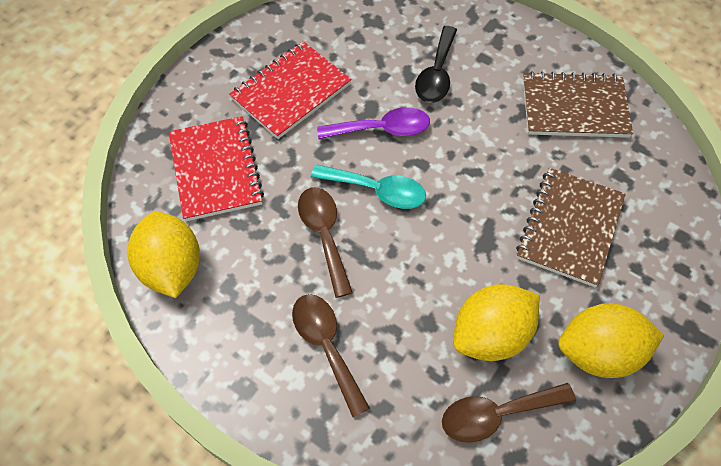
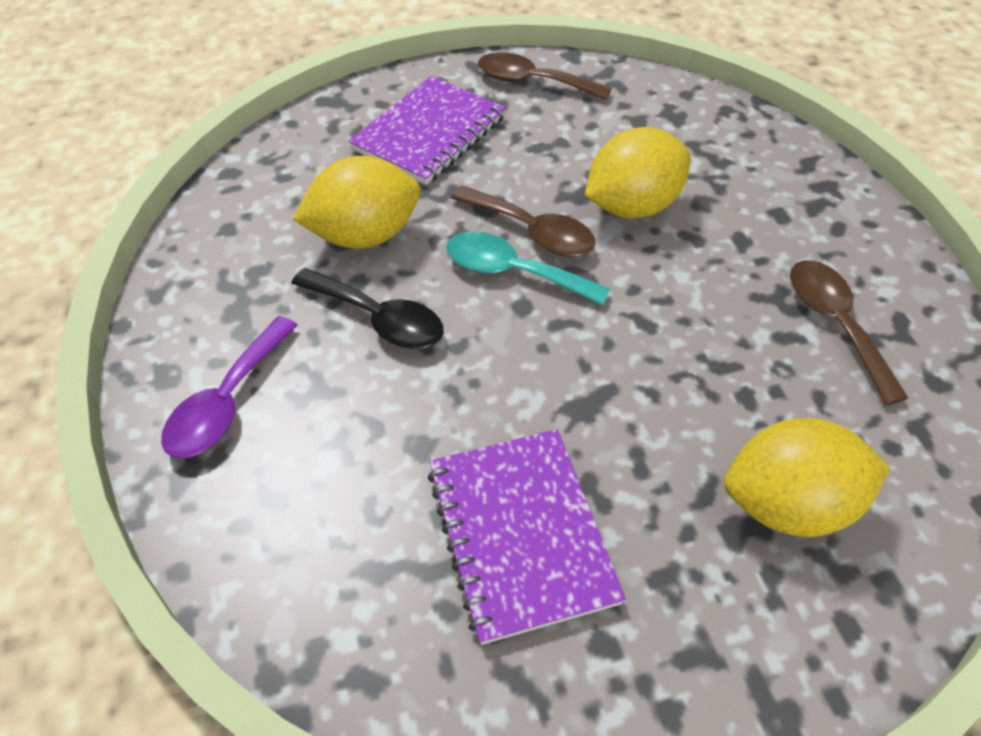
brown notebook: 2 -> 0
purple notebook: 0 -> 2
red notebook: 2 -> 0

